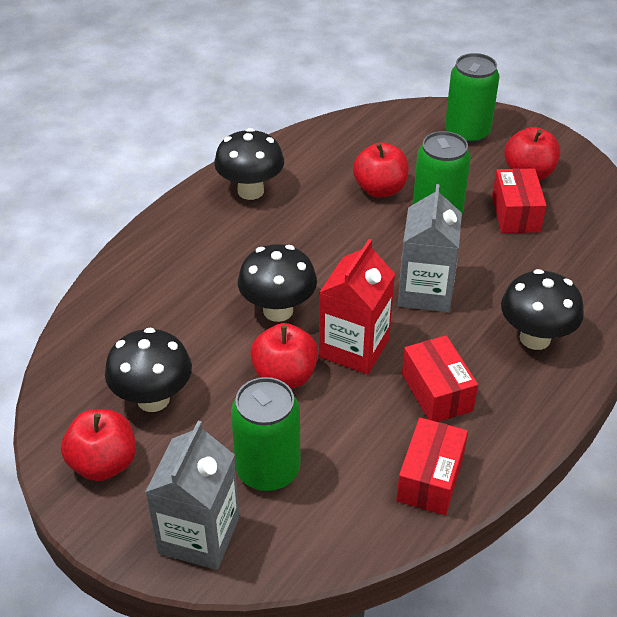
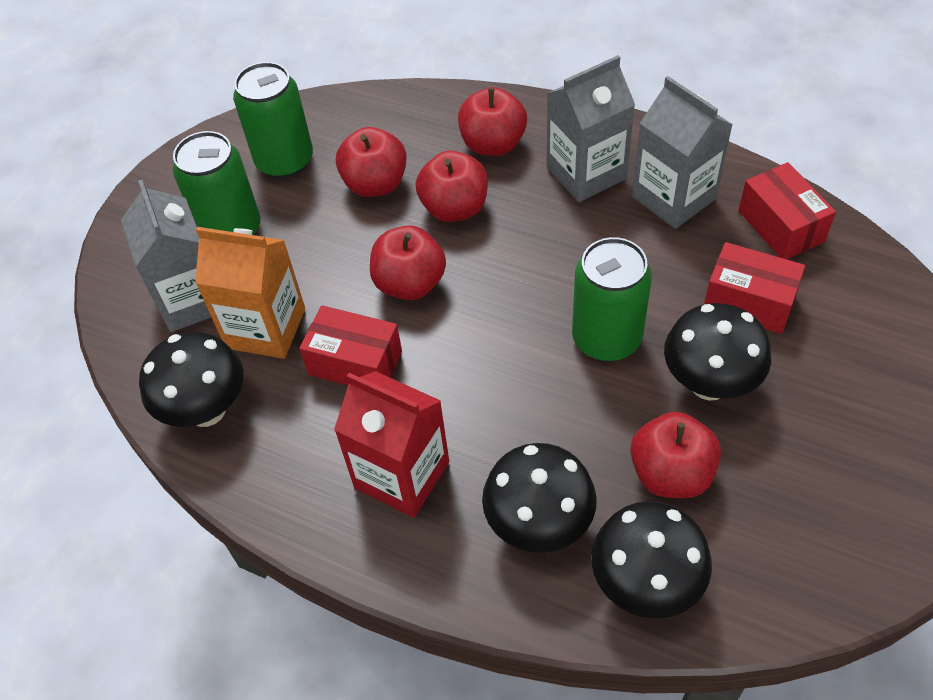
grey carton: 2 -> 3
orange carton: 0 -> 1
red apple: 4 -> 5

